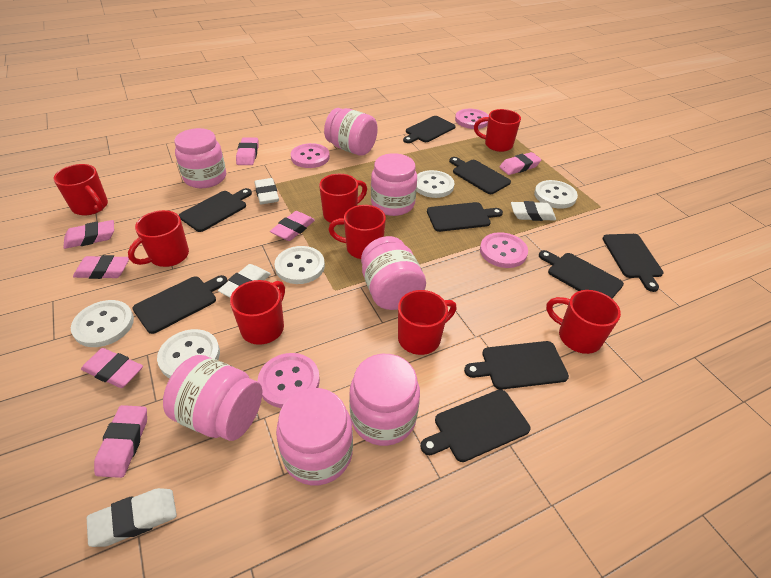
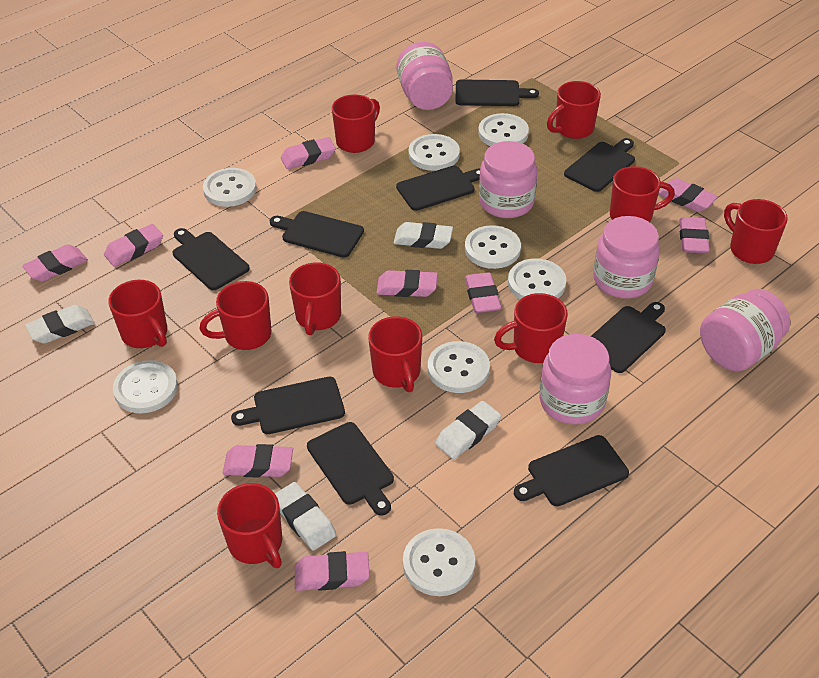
pink button: 4 -> 0
pink eraser: 7 -> 9
pink jar: 7 -> 5
red mug: 8 -> 10
white button: 5 -> 8

